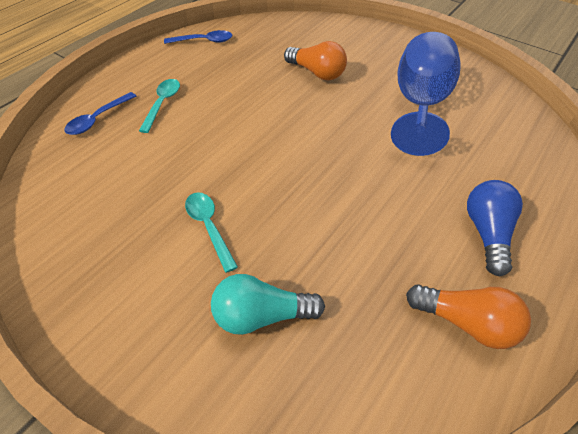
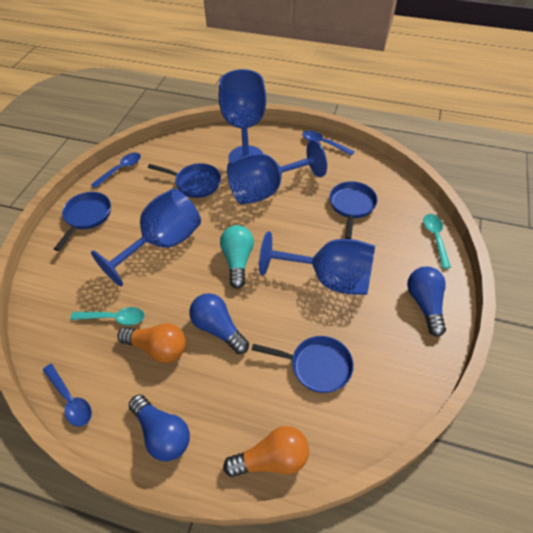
blue goblet: 1 -> 4
blue light bulb: 1 -> 3
blue pan: 0 -> 4
blue spoon: 2 -> 3

